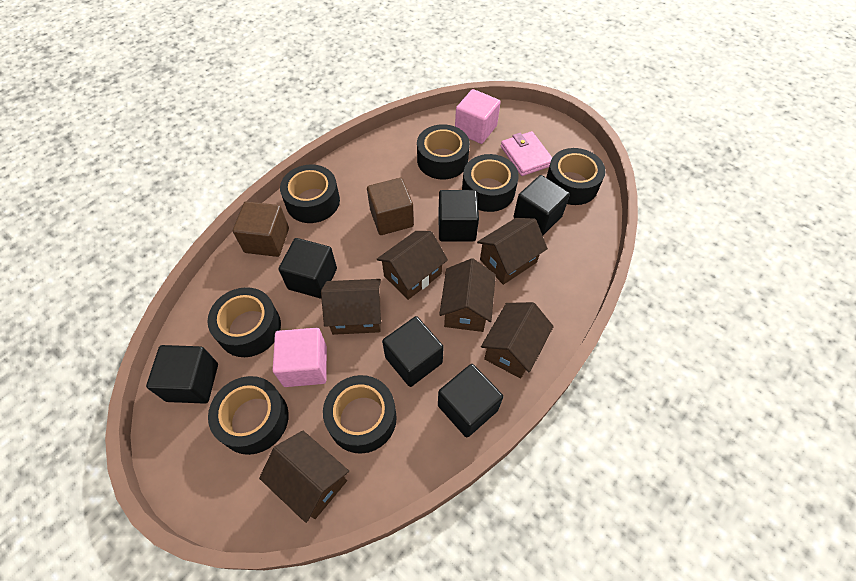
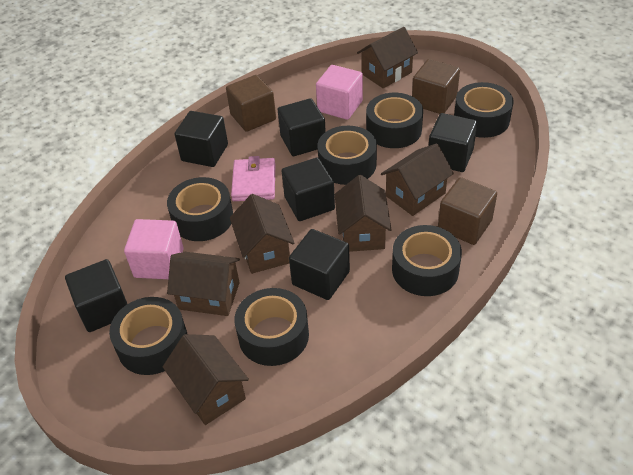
brown cube: 2 -> 3

